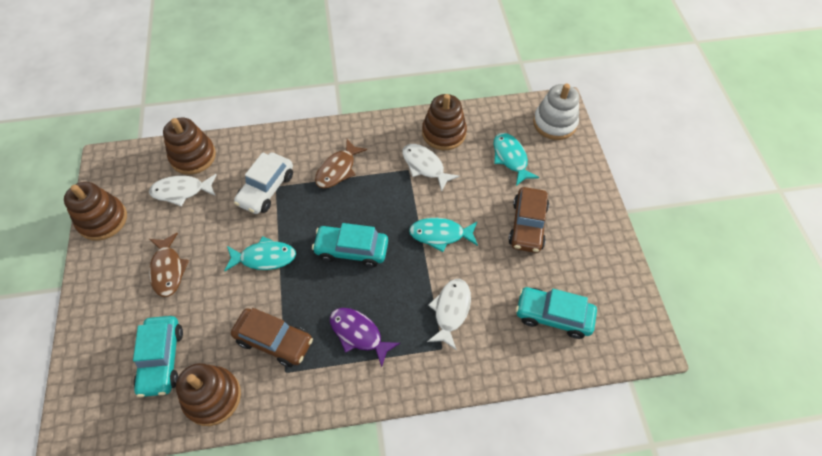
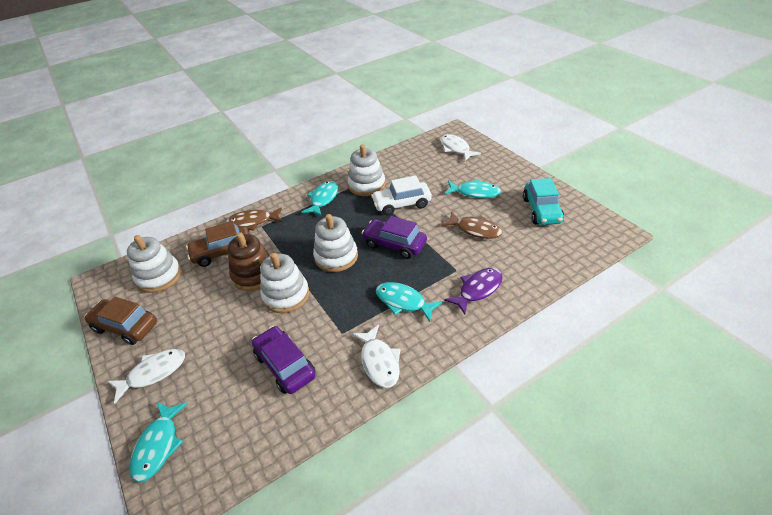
brown stacking toy: 4 -> 1
purple car: 0 -> 2
turquoise car: 3 -> 1
turquoise fish: 3 -> 4
white stacking toy: 1 -> 4

